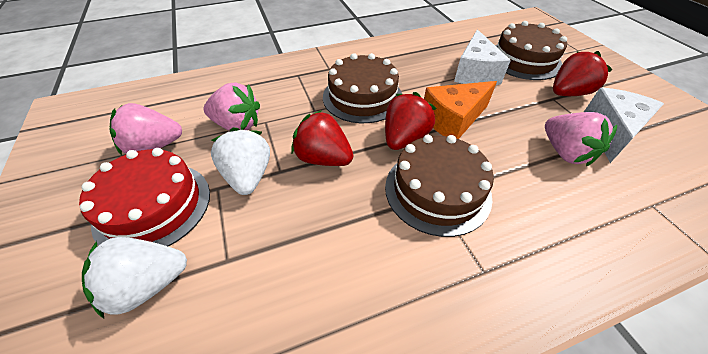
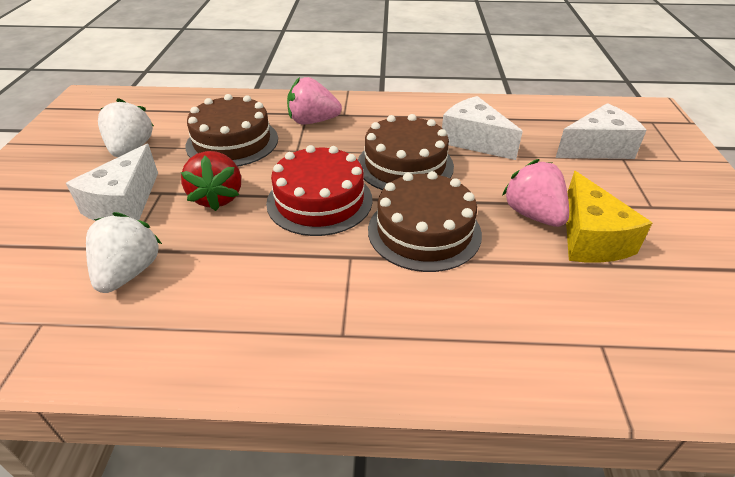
orange cheese: 1 -> 0
pink strawberry: 3 -> 2
red strawberry: 3 -> 1
white cheese: 2 -> 3
yellow cheese: 0 -> 1

